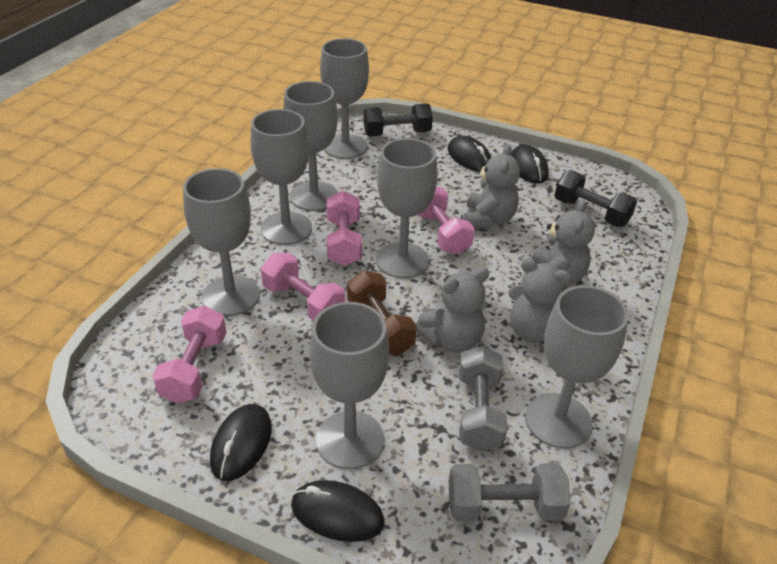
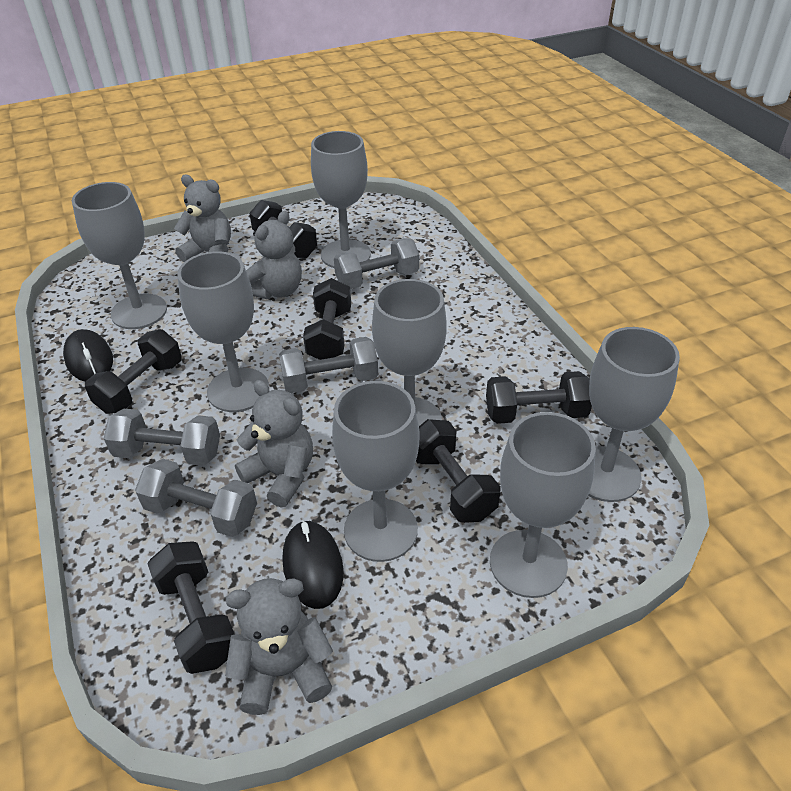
black dumbbell: 2 -> 6
black mouse: 4 -> 2
brown dumbbell: 1 -> 0
grey dumbbell: 2 -> 4
pink dumbbell: 4 -> 0

